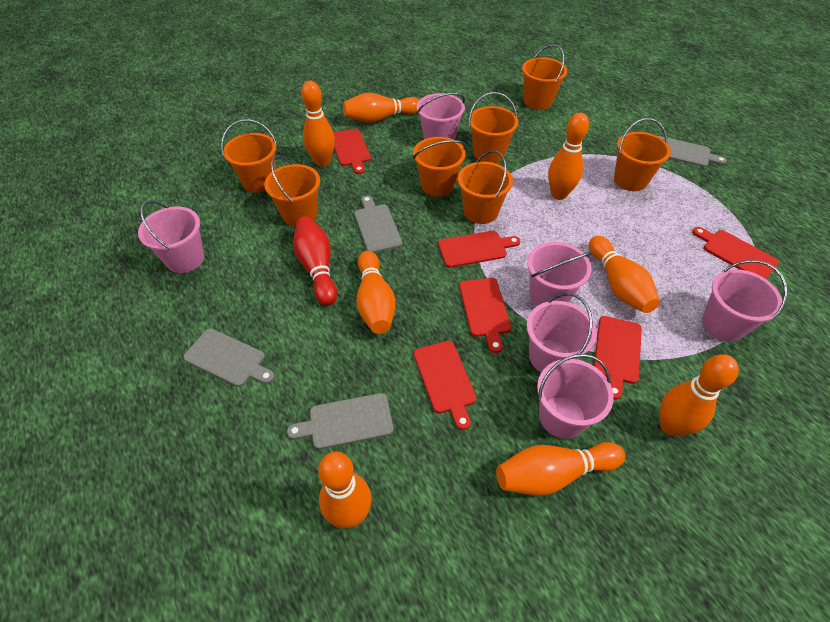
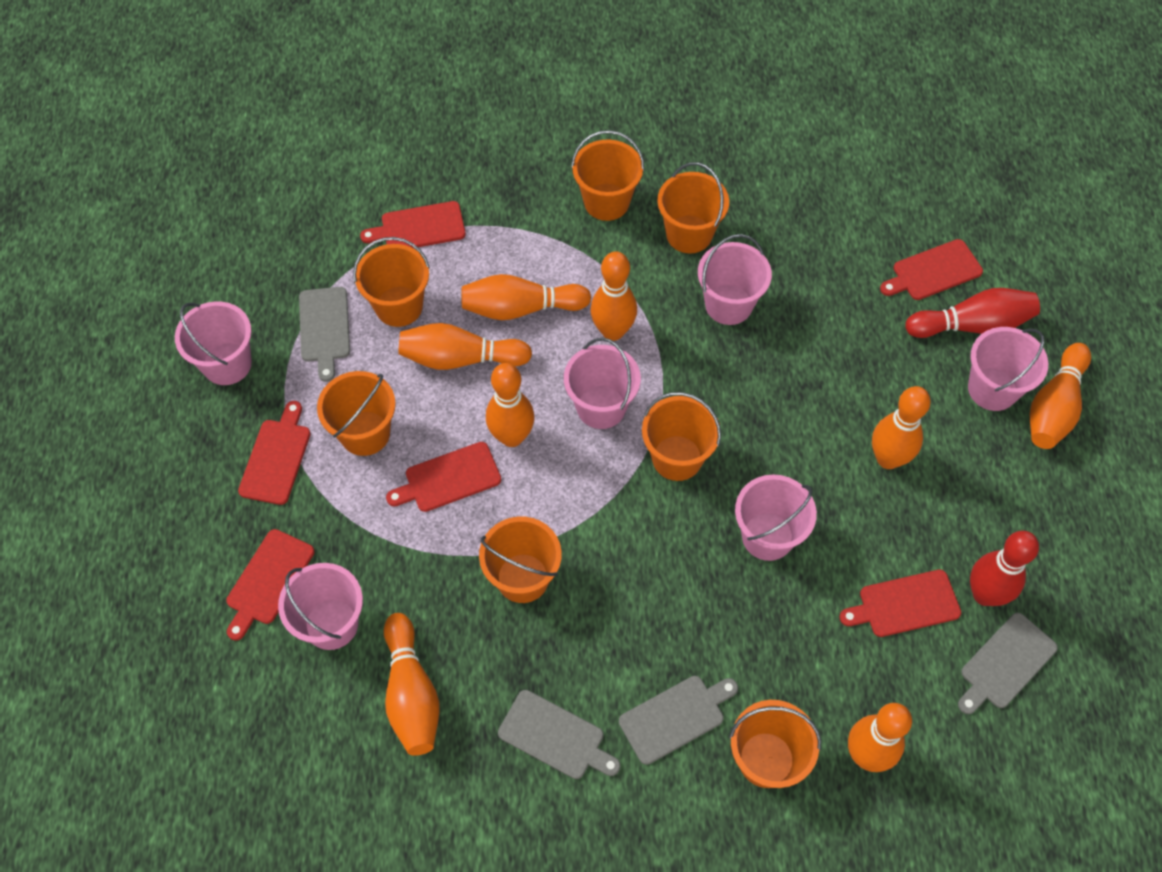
red bowling pin: 1 -> 2

